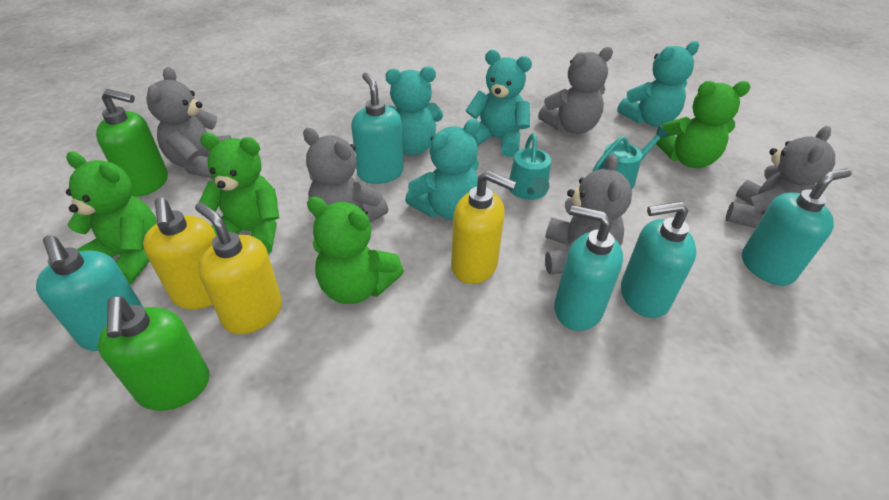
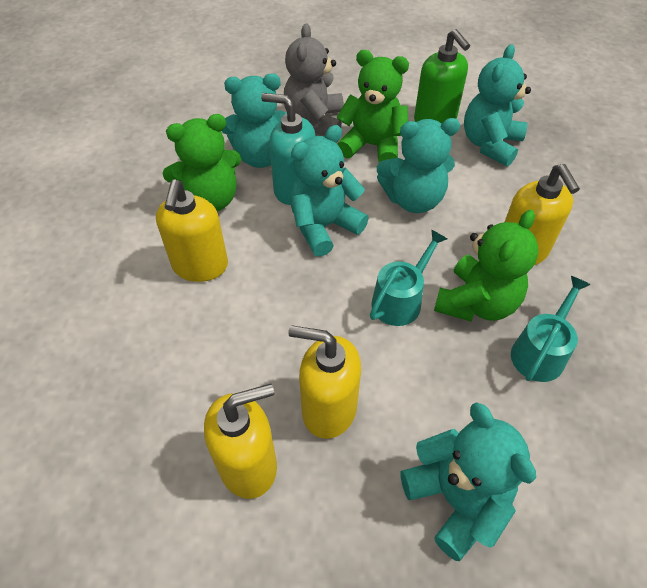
green soap dispenser: 2 -> 1
green teddy bear: 4 -> 3
grey teddy bear: 5 -> 1
turquoise soap dispenser: 5 -> 1
turquoise teddy bear: 4 -> 5
yellow soap dispenser: 3 -> 4

